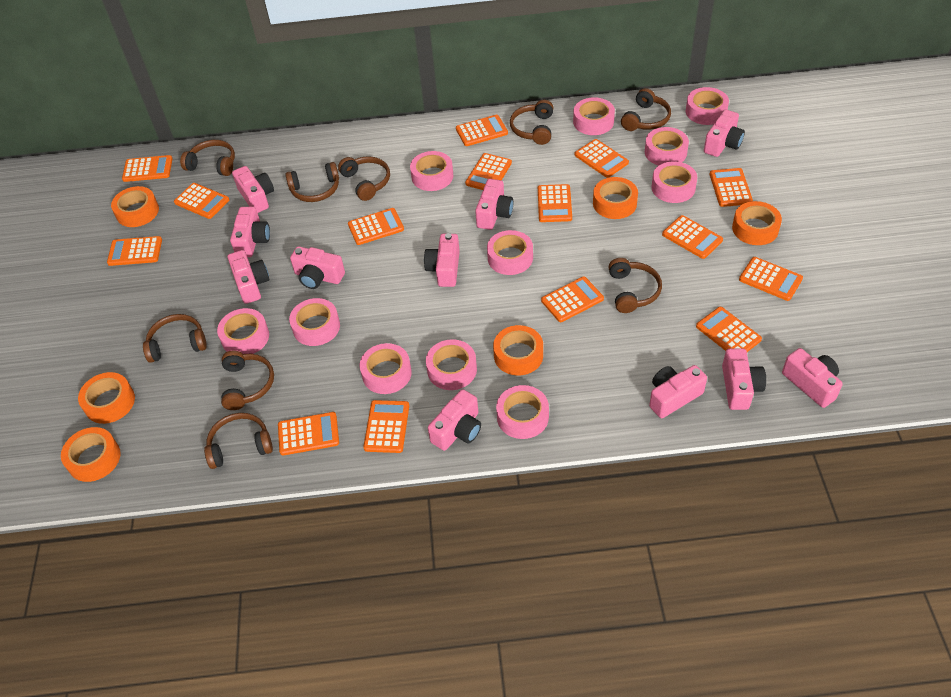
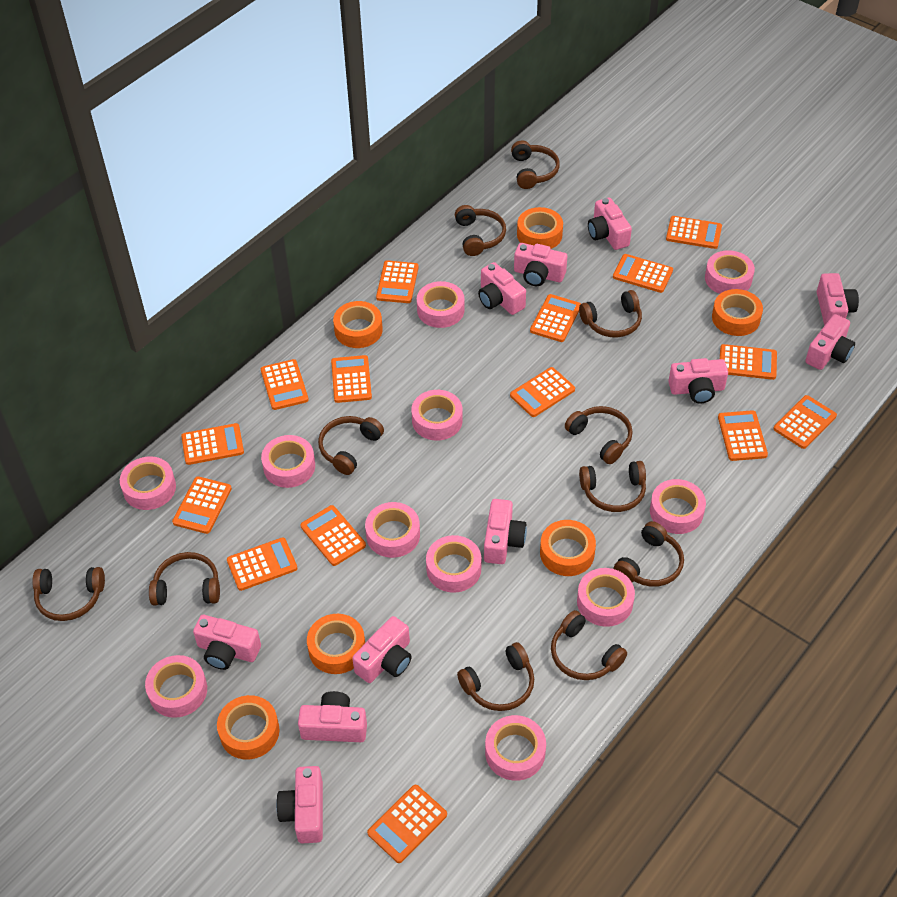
brown headphones: 9 -> 11

